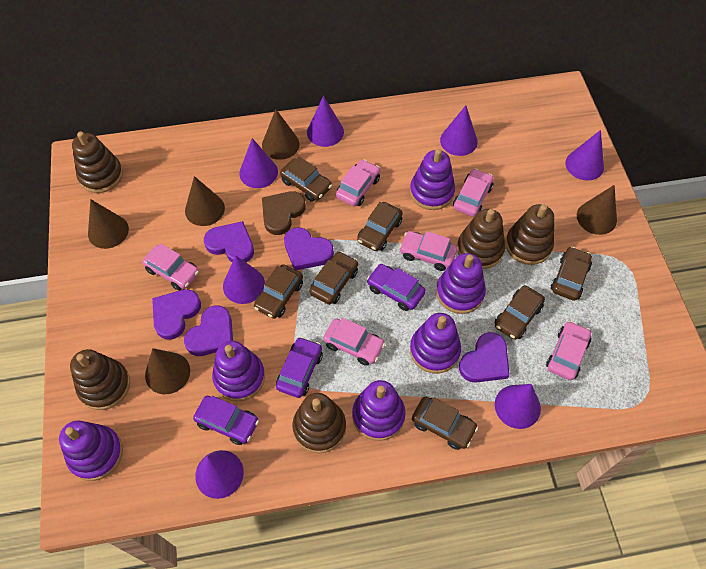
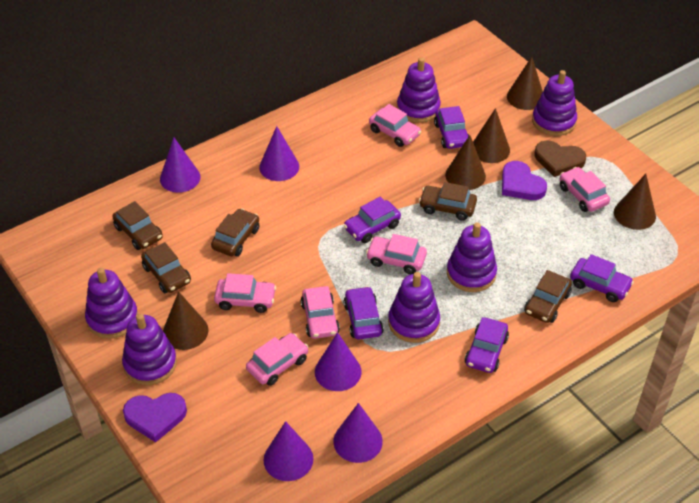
brown car: 7 -> 5
brown stacking toy: 5 -> 0
purple car: 3 -> 5
purple cone: 7 -> 5
purple heart: 5 -> 2

